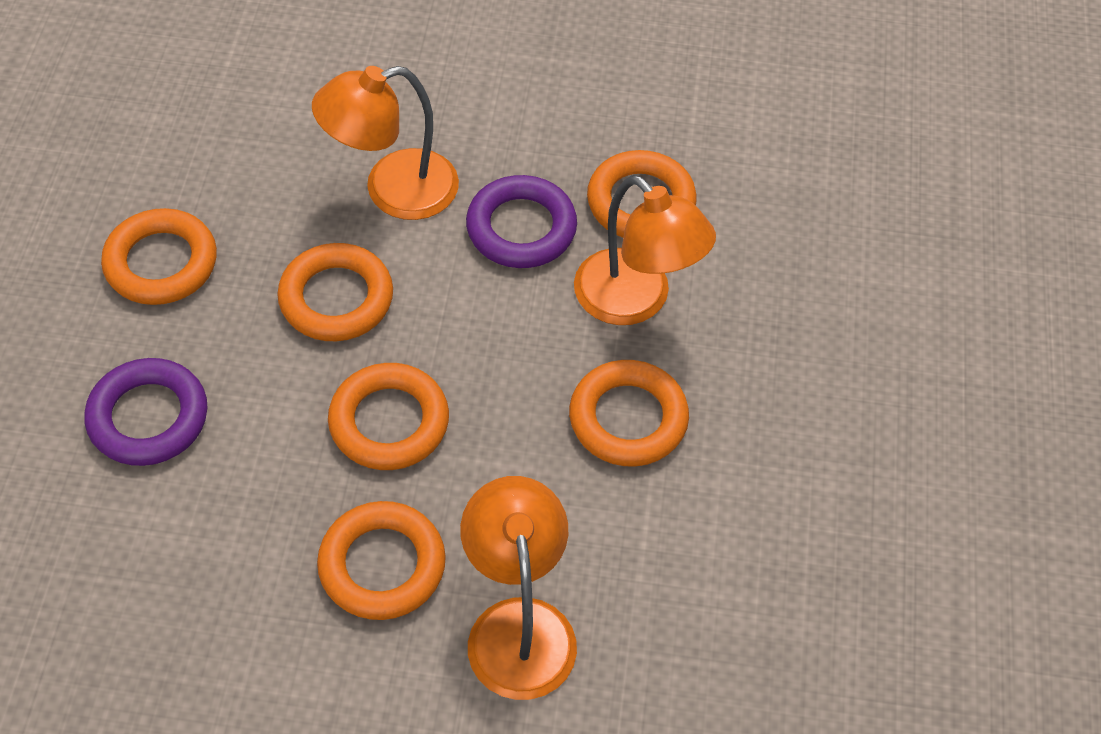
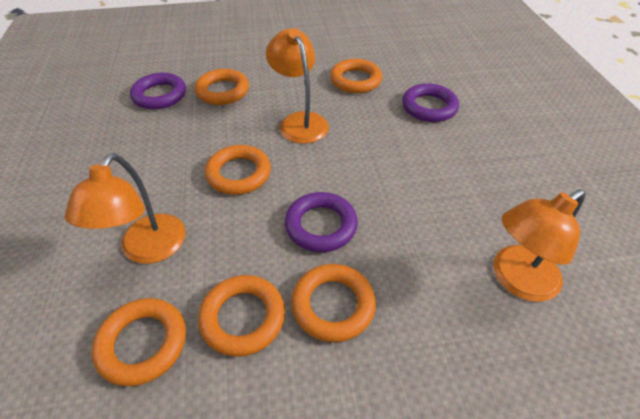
purple ring: 2 -> 3

